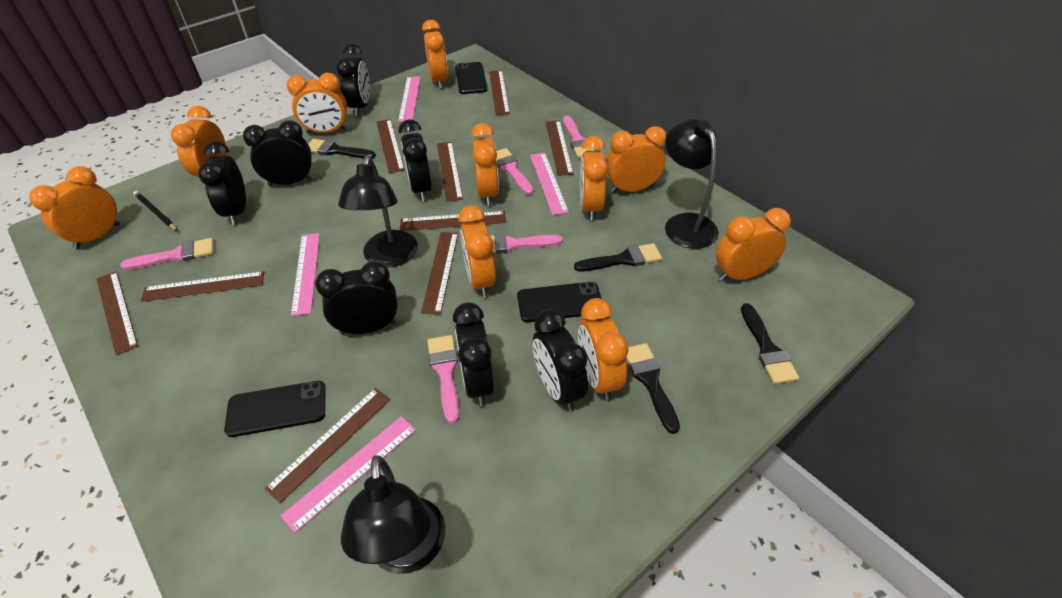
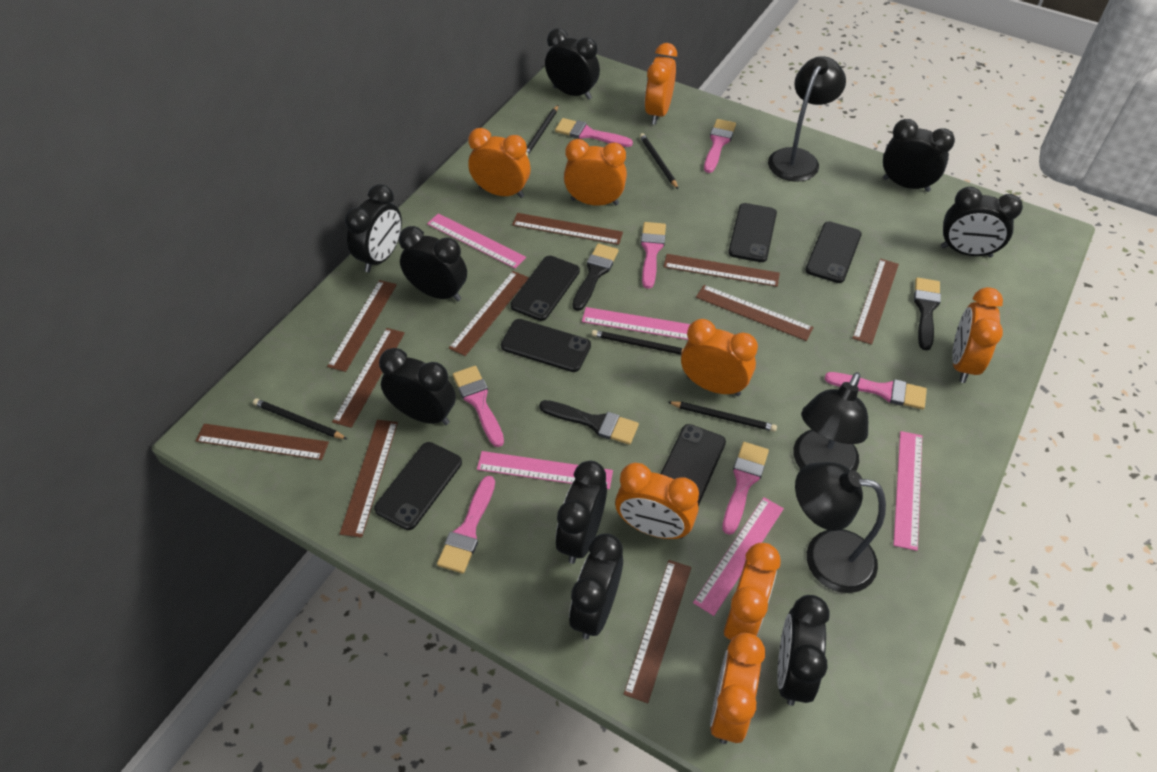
black brush: 4 -> 3
black clock: 7 -> 9
black pencil: 1 -> 5
black phone: 3 -> 6
brown ruler: 9 -> 10
orange clock: 10 -> 8
pink brush: 5 -> 7
pink ruler: 4 -> 5

